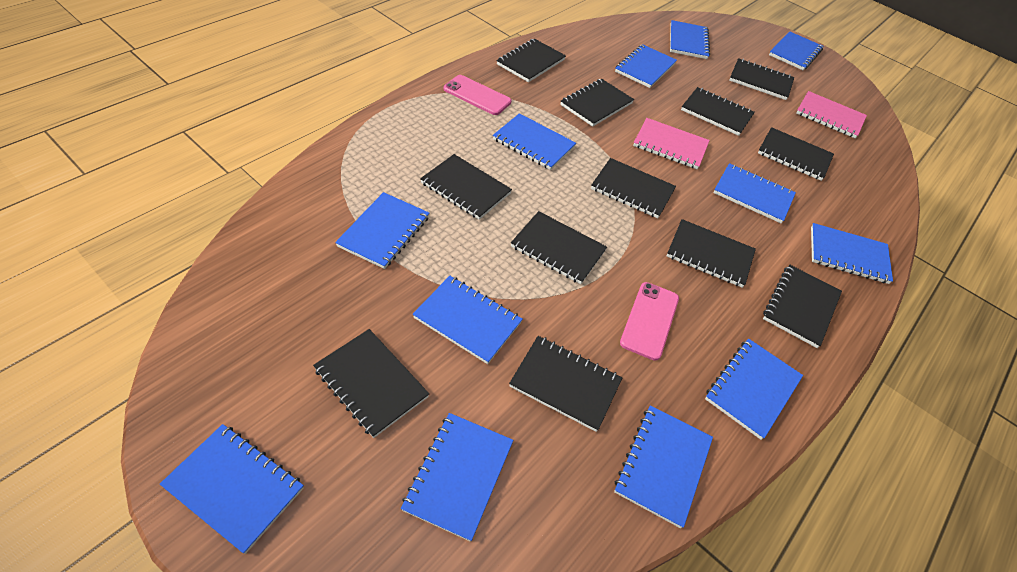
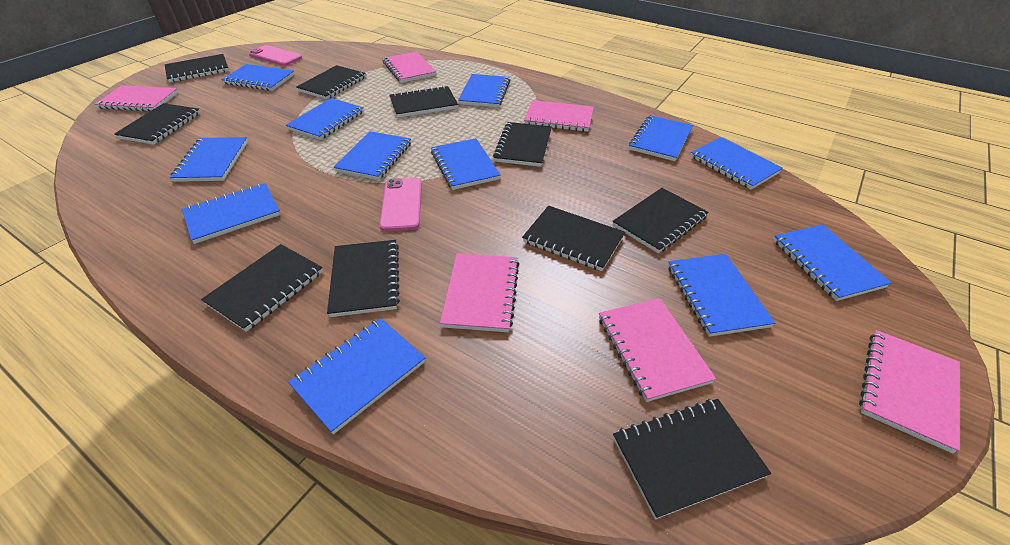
black notebook: 12 -> 10
pink notebook: 2 -> 6

